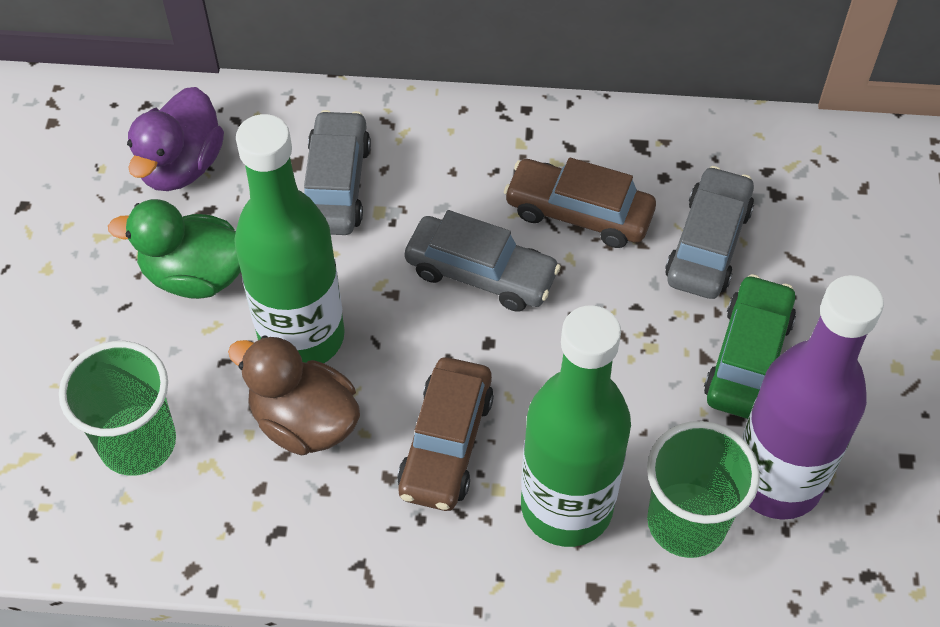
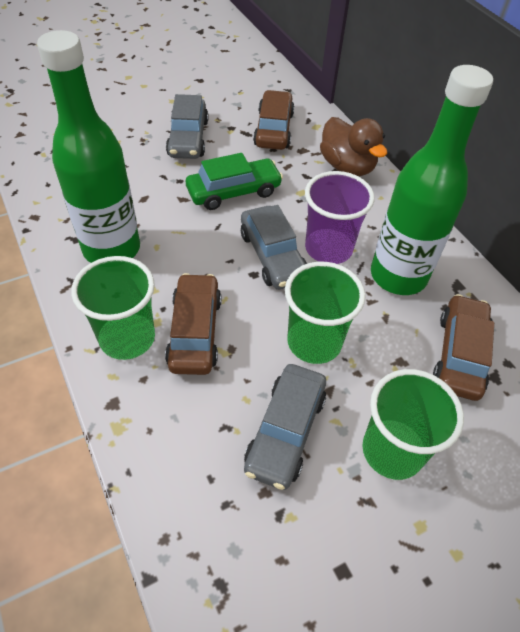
brown car: 2 -> 3
green cup: 2 -> 3
green duck: 1 -> 0
purple bottle: 1 -> 0
purple cup: 0 -> 1
purple duck: 1 -> 0

